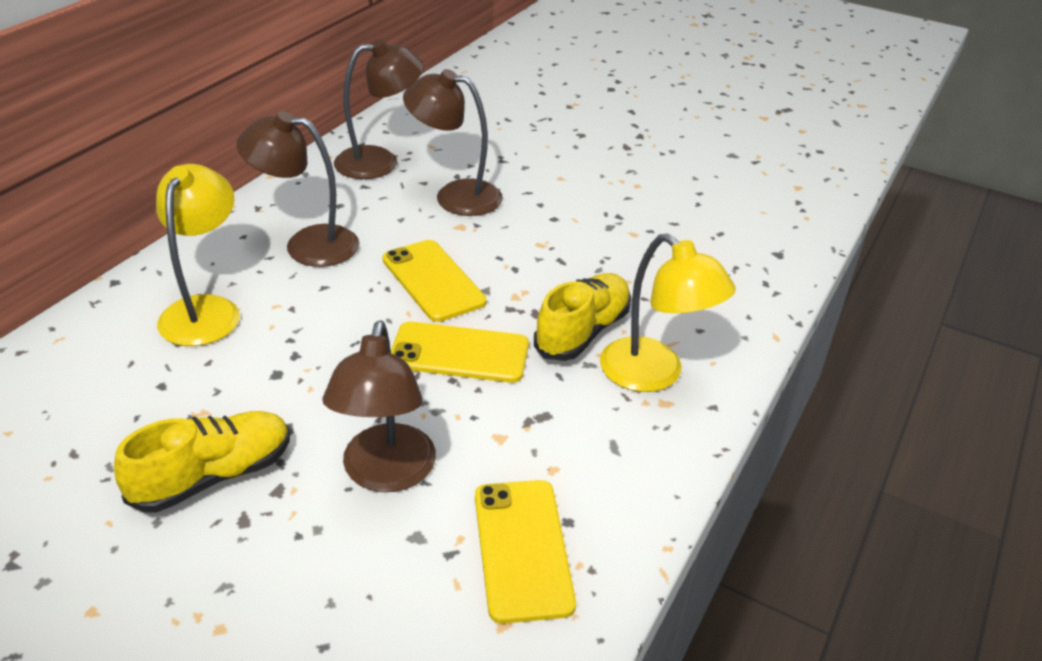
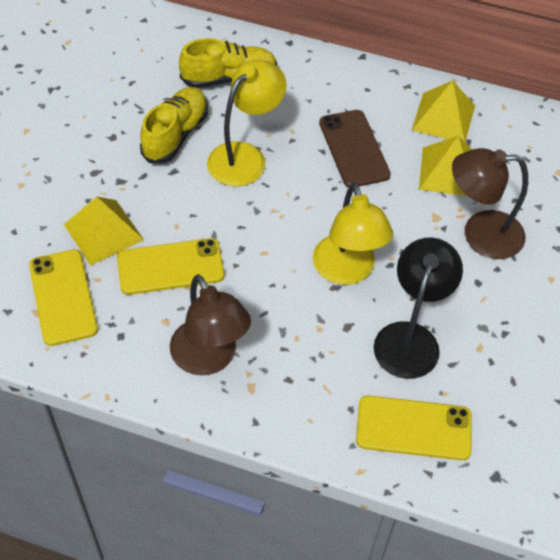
black lamp: 0 -> 1
brown lamp: 4 -> 2
brown phone: 0 -> 1
yellow pyramid: 0 -> 3

